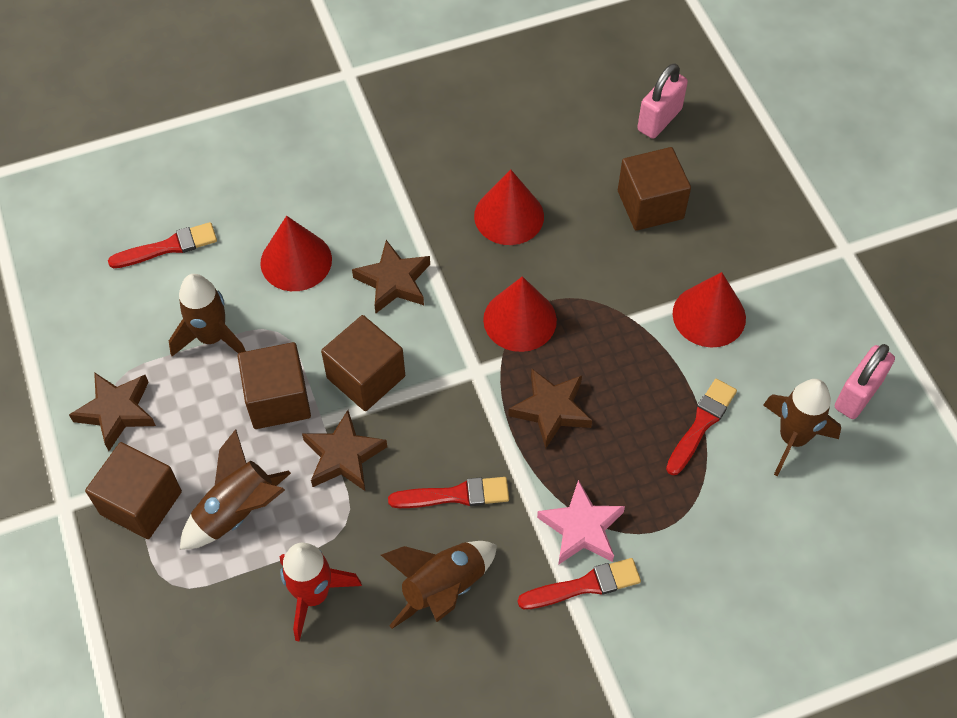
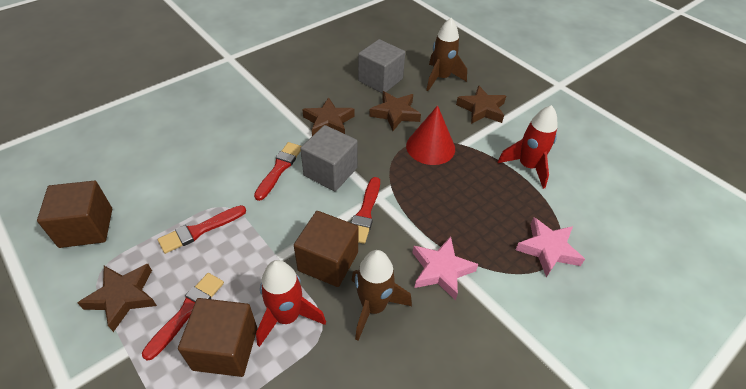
brown cube: 4 -> 3
brown rocket: 4 -> 2
grey cube: 0 -> 2
pink padlock: 2 -> 0
pink star: 1 -> 2
red cone: 4 -> 1
red rocket: 1 -> 2

